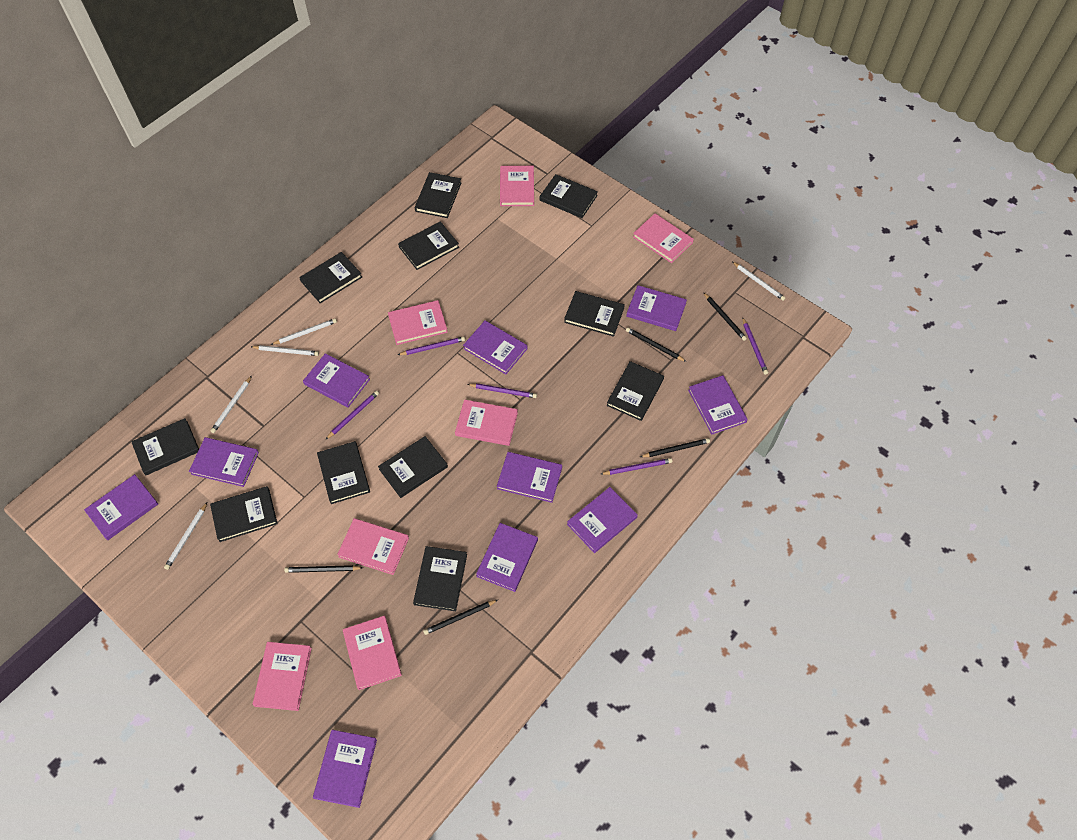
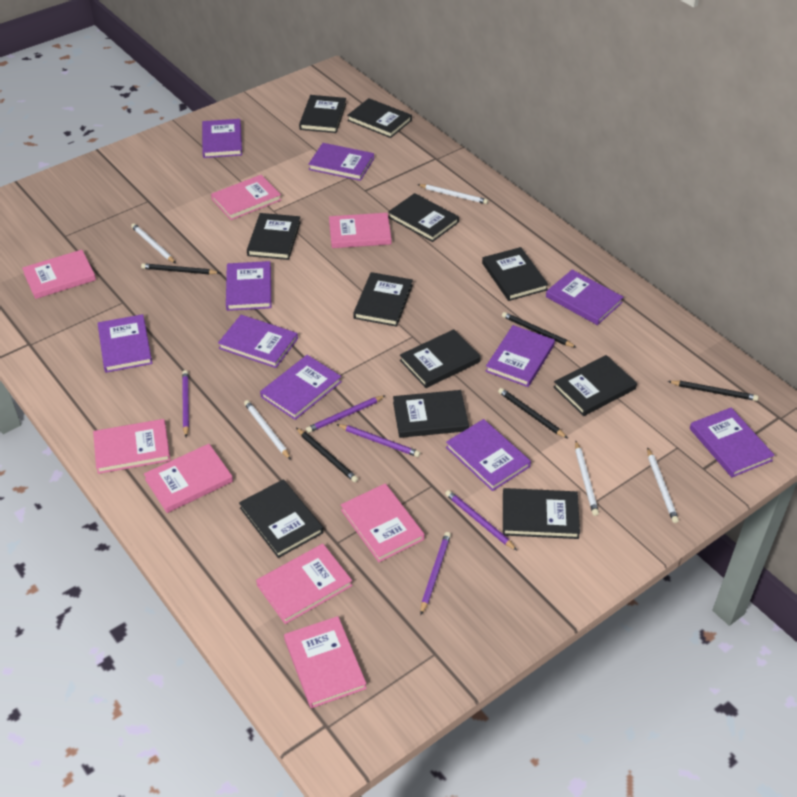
pink book: 7 -> 8

